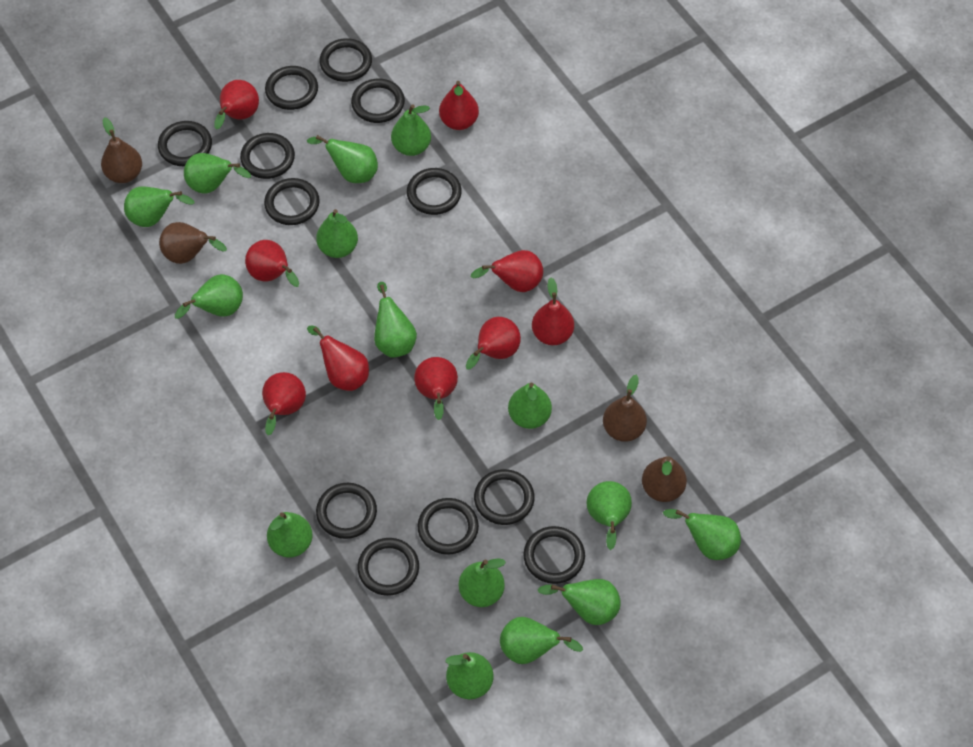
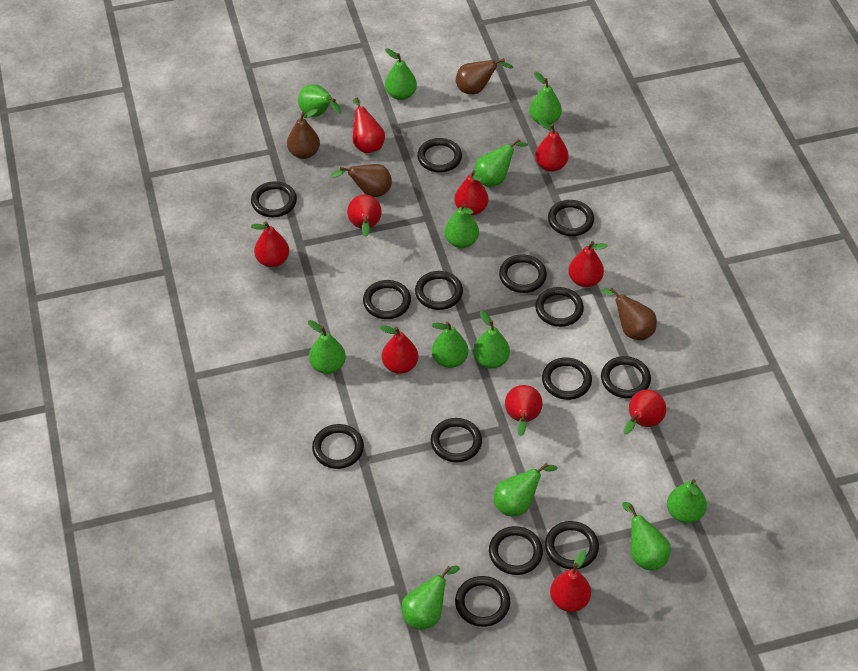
black ring: 12 -> 14
green pear: 15 -> 12
red pear: 9 -> 10

